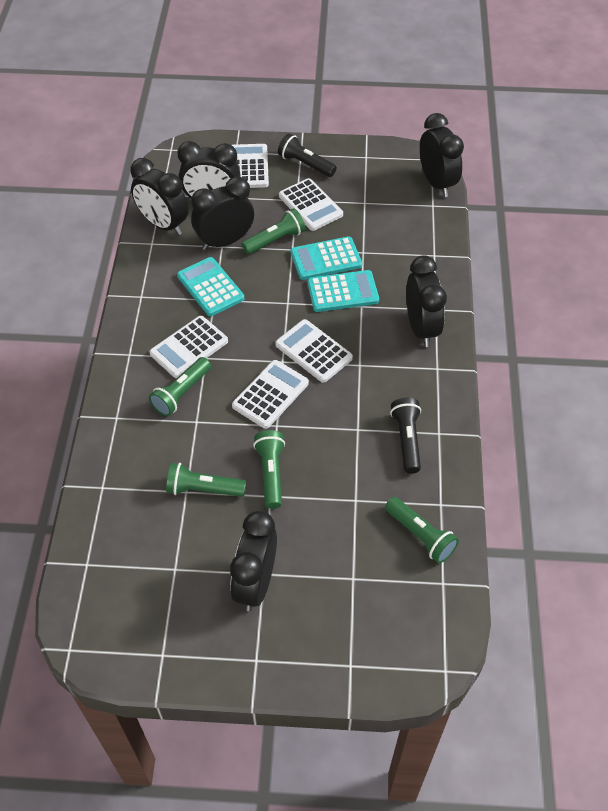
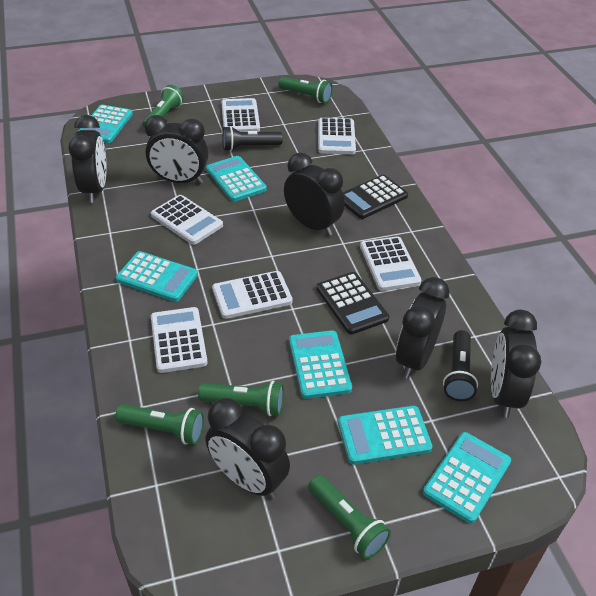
black calculator: 0 -> 2
turquoise calculator: 3 -> 6
white calculator: 5 -> 6

